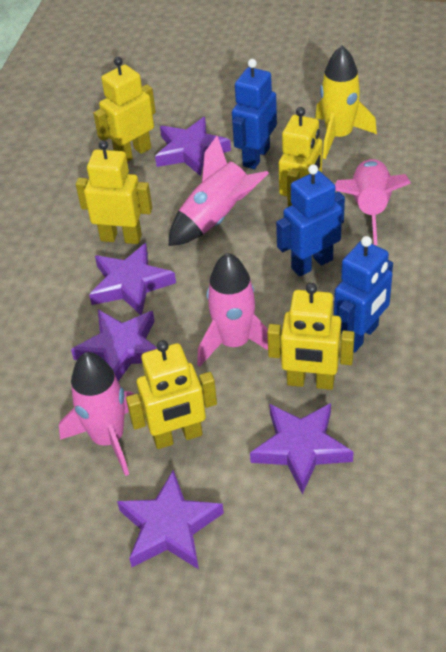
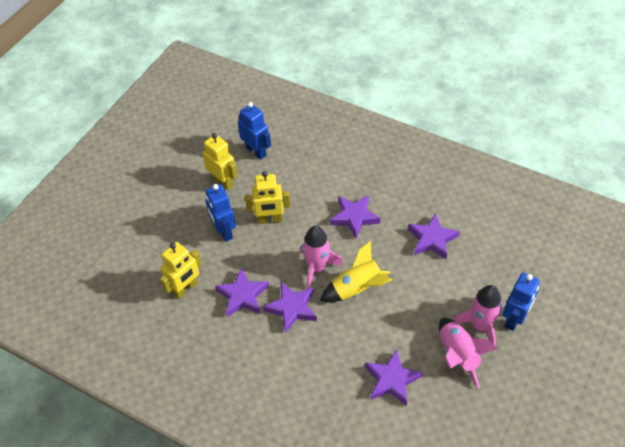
pink rocket: 4 -> 3
yellow robot: 5 -> 3

